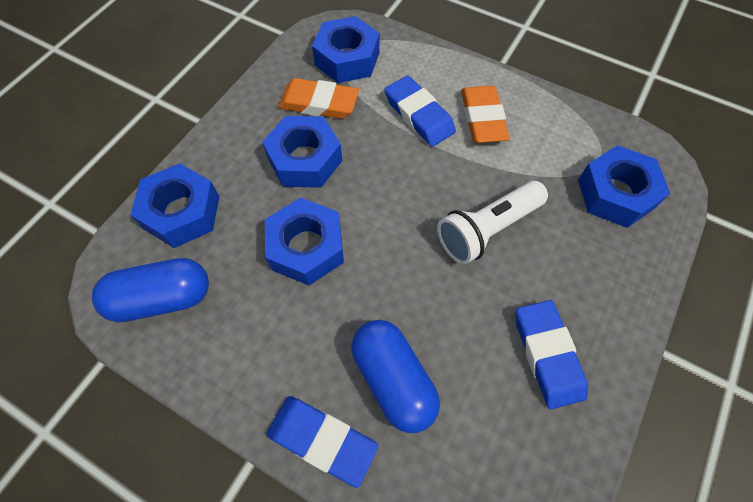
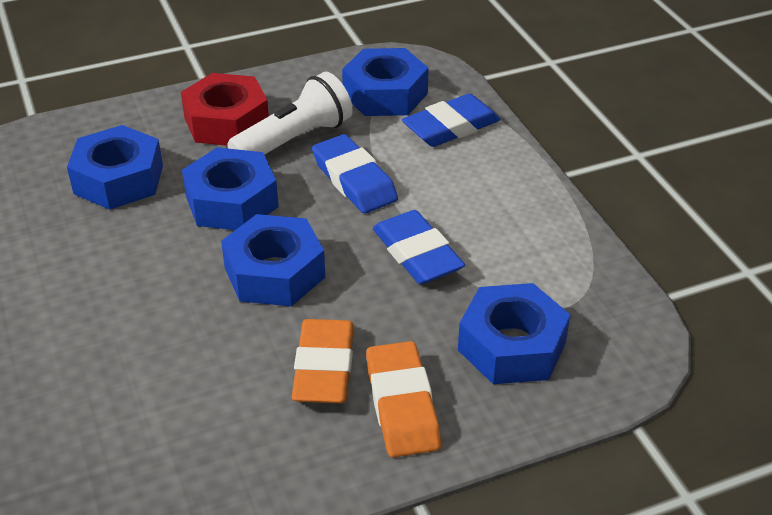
blue capsule: 2 -> 0
red nut: 0 -> 1

